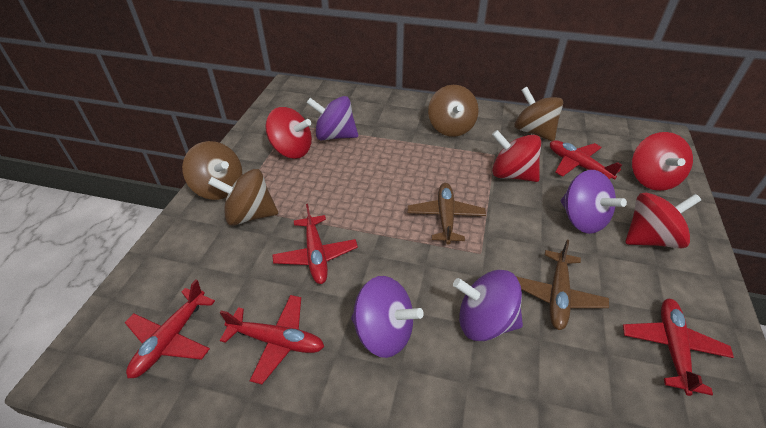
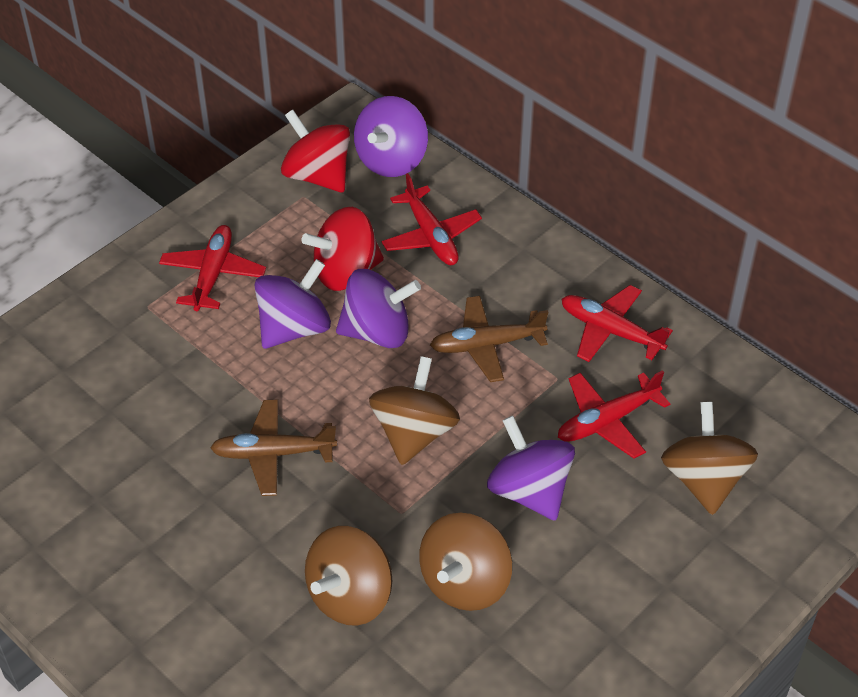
red plane: 5 -> 4
red spinning top: 4 -> 2

